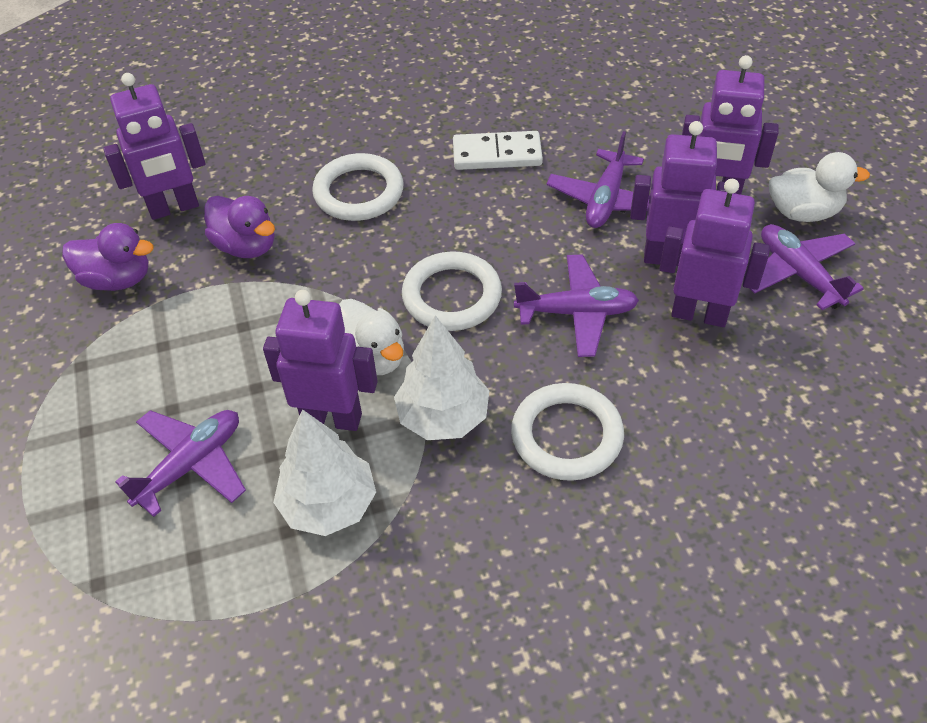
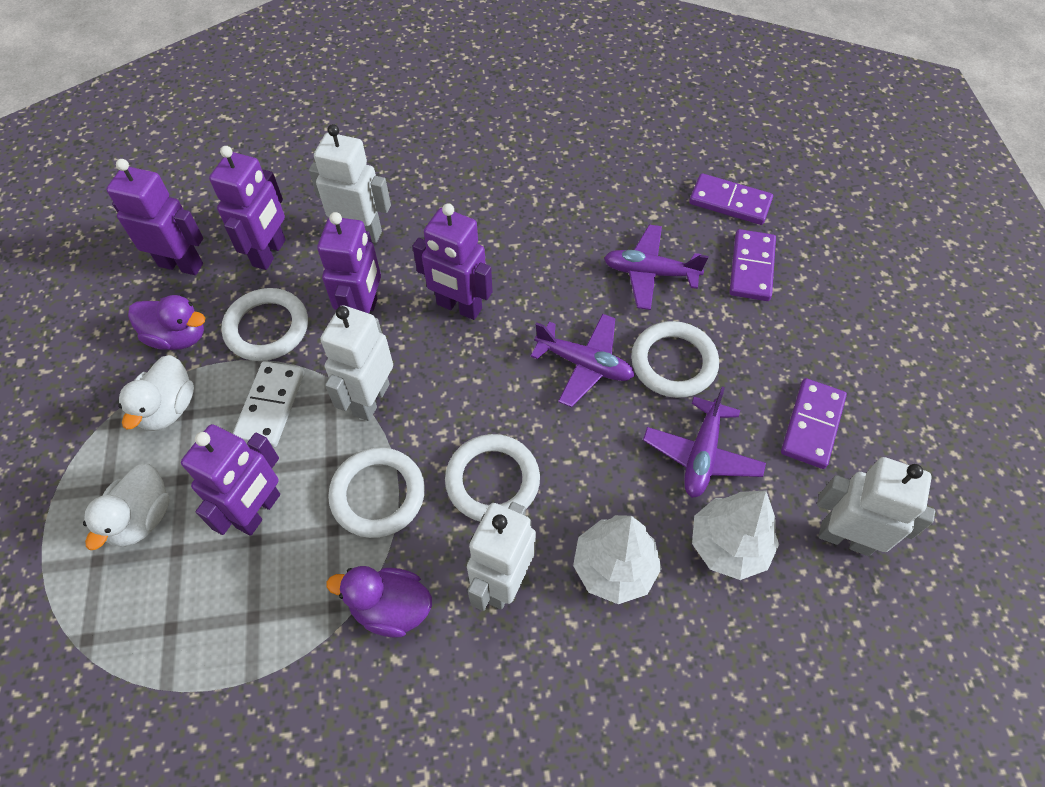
purple domino: 0 -> 3
purple plane: 4 -> 3
white ring: 3 -> 4
white robot: 0 -> 4

